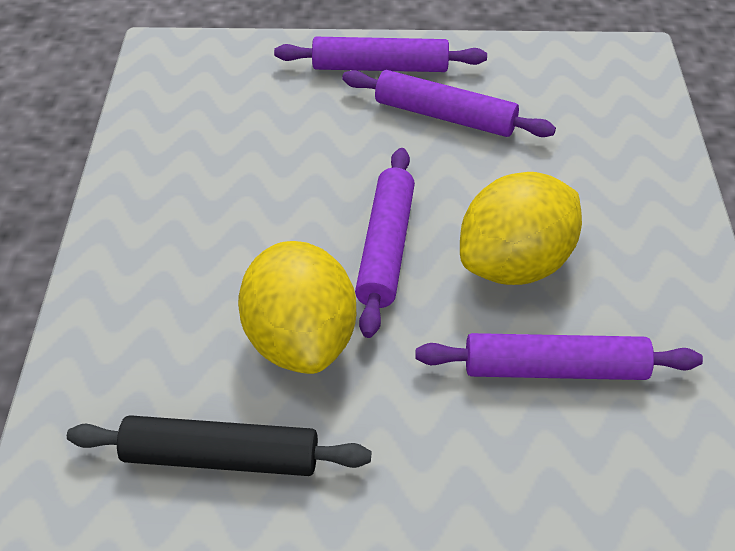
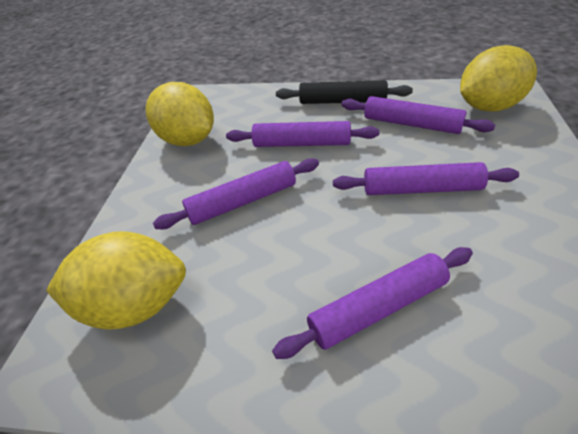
purple rolling pin: 4 -> 5
yellow lemon: 2 -> 3

